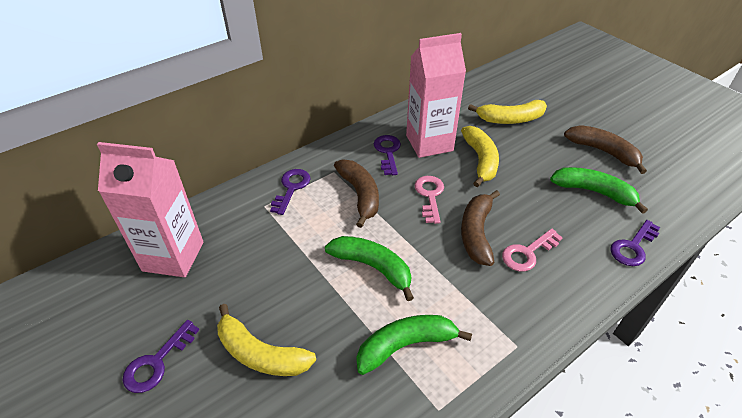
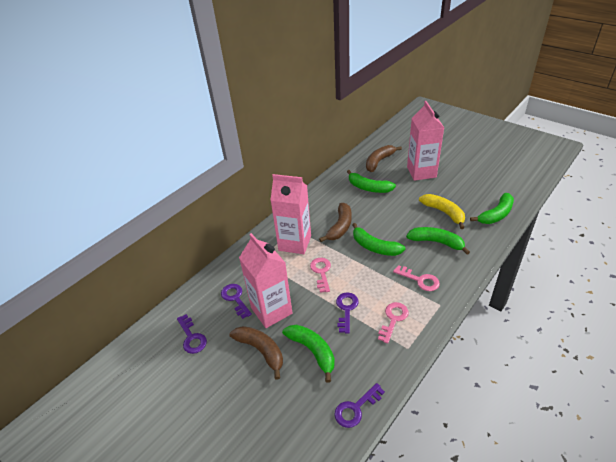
green banana: 3 -> 5
pink carton: 2 -> 3
pink key: 2 -> 3
yellow banana: 3 -> 1

